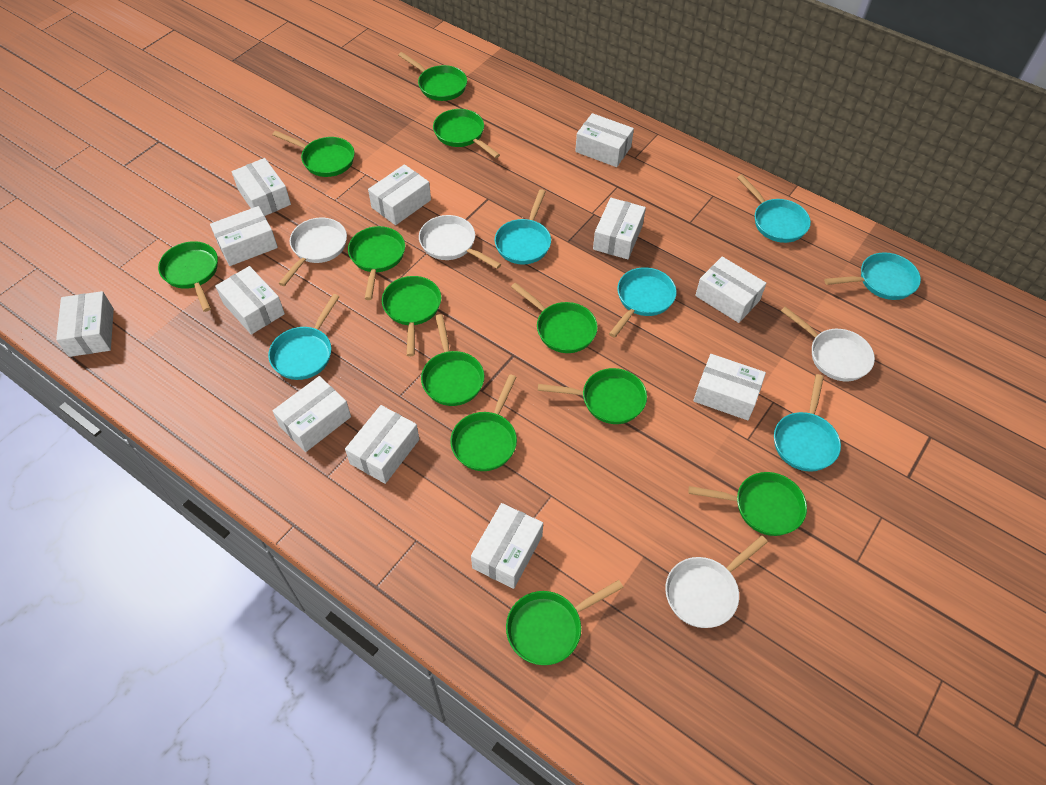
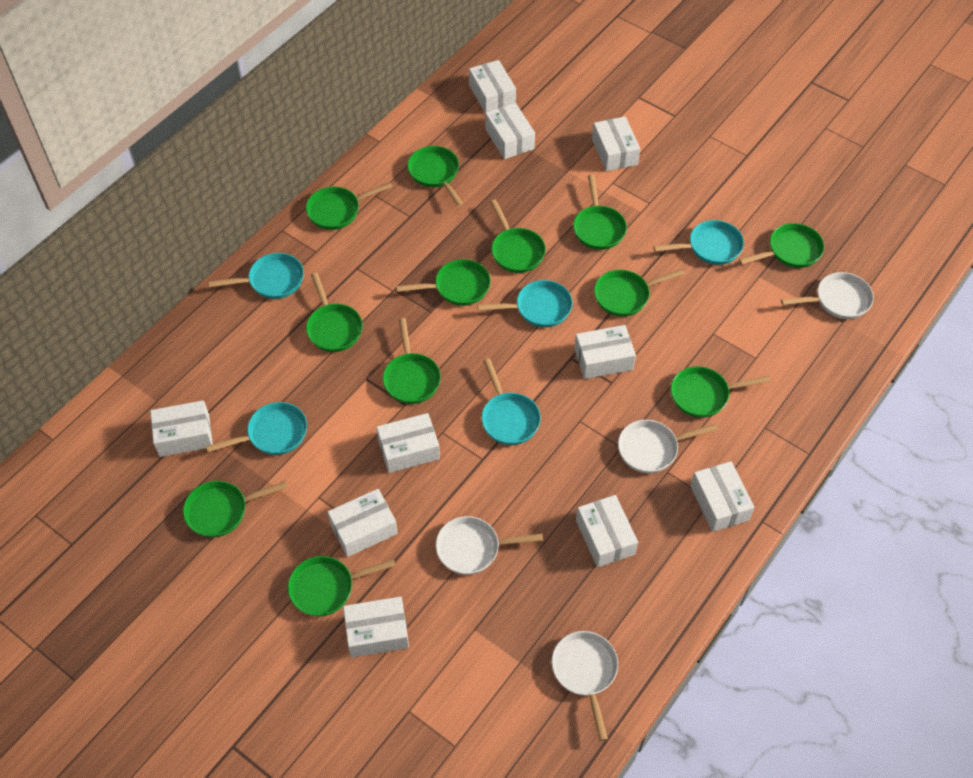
turquoise pan: 6 -> 5
white box: 12 -> 10

